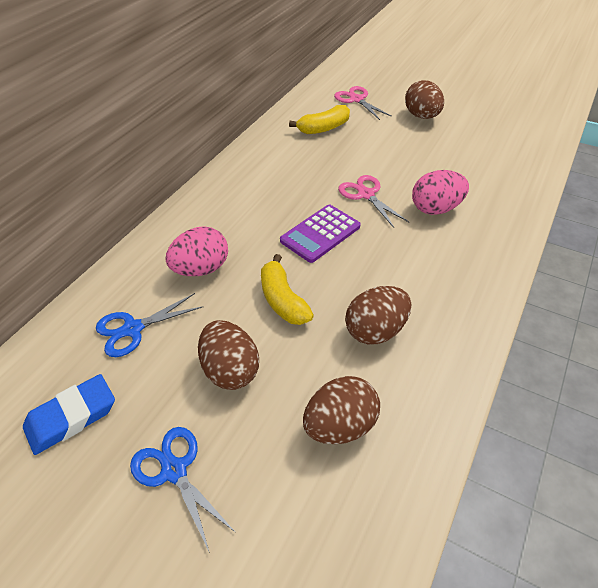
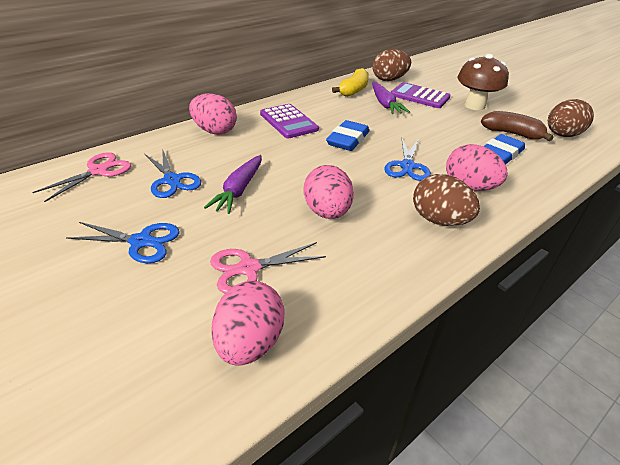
blue eraser: 1 -> 2
blue scissors: 2 -> 3
brown banana: 0 -> 1
brown egg: 4 -> 3
brown mushroom: 0 -> 1
pink egg: 2 -> 4
purple calculator: 1 -> 2
purple carrot: 0 -> 2
yellow banana: 2 -> 1

